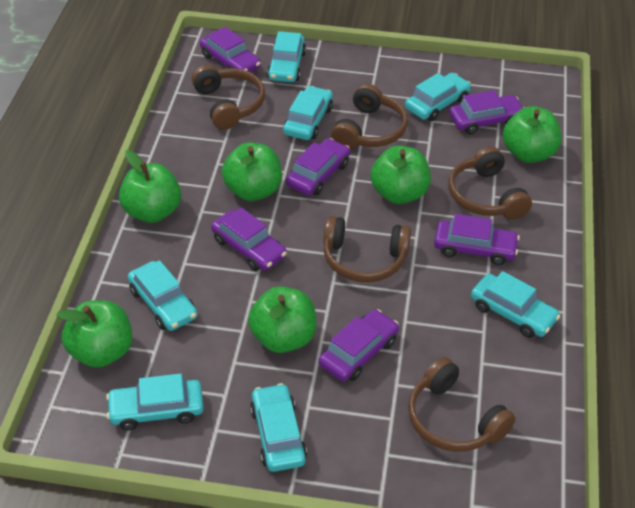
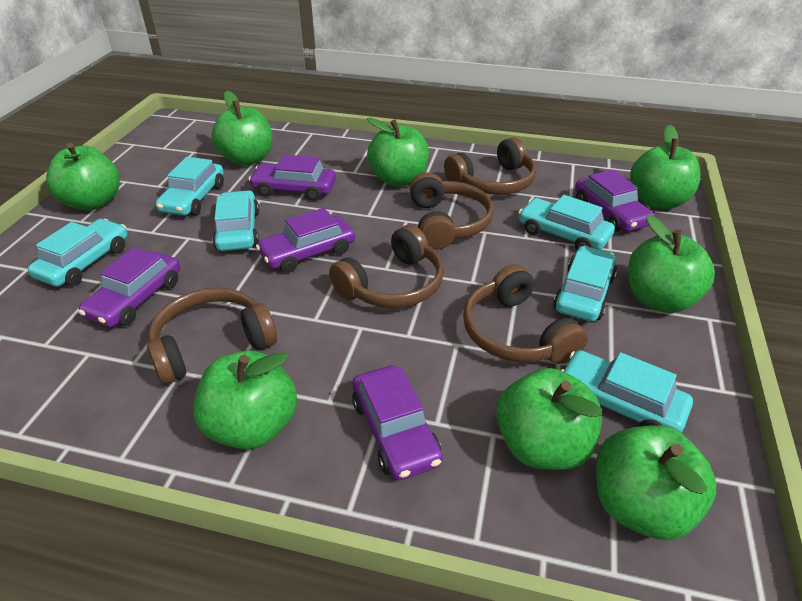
green apple: 6 -> 8
purple car: 6 -> 5
turquoise car: 7 -> 6

